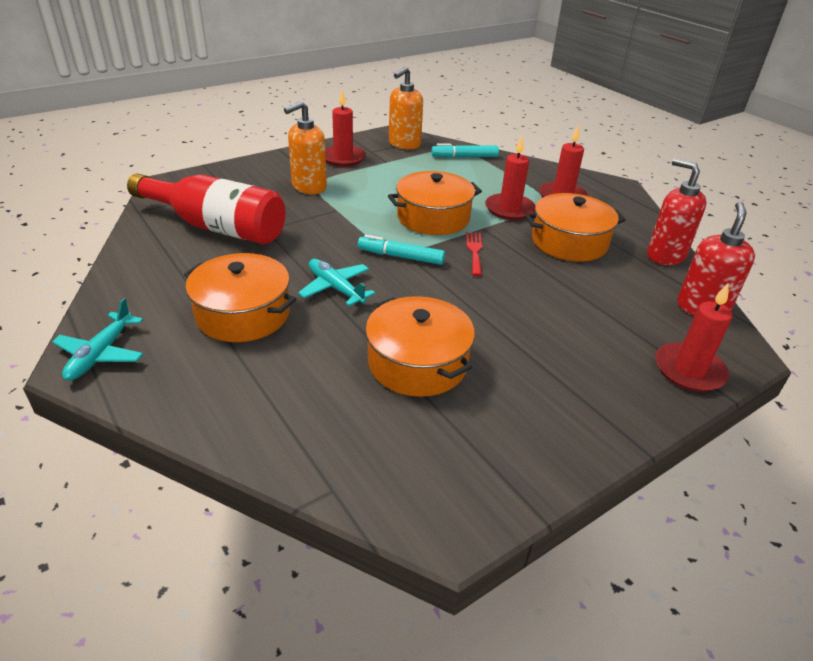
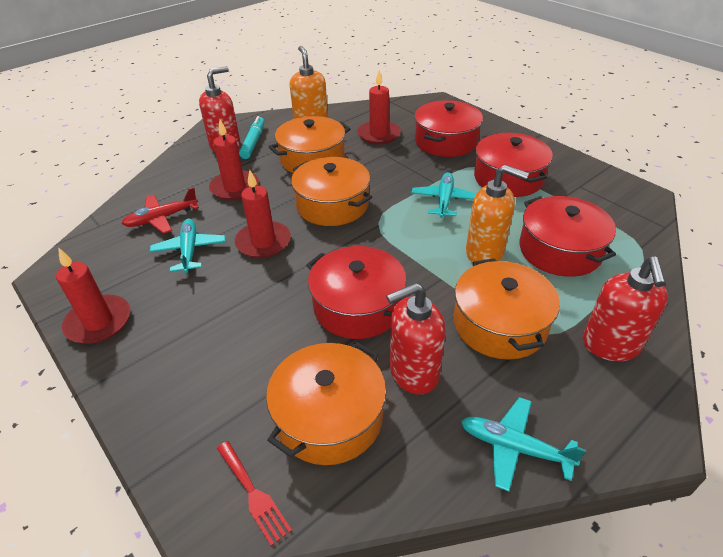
red bottle: 1 -> 0
red plane: 0 -> 1
red pot: 0 -> 4
red soap dispenser: 2 -> 3
turquoise marker: 2 -> 1
turquoise plane: 2 -> 3

